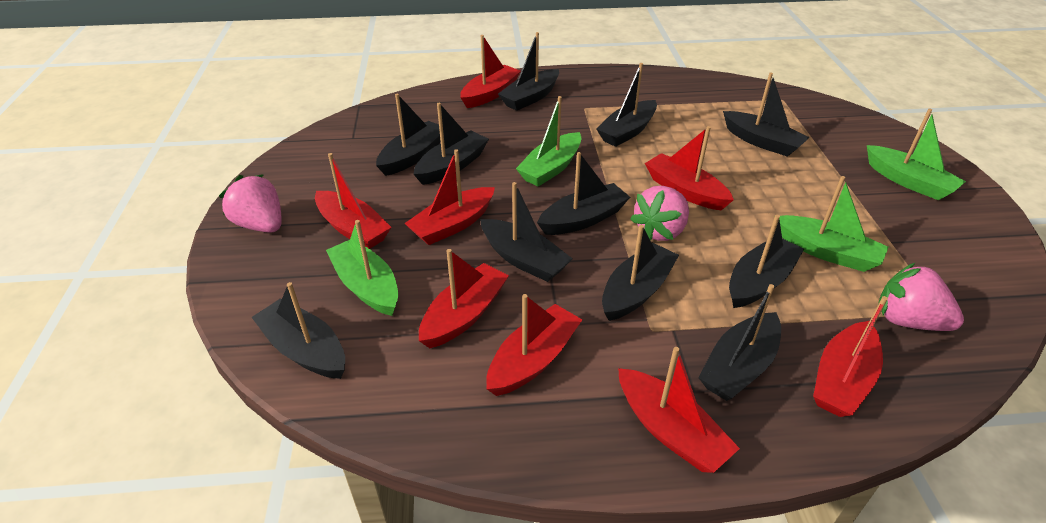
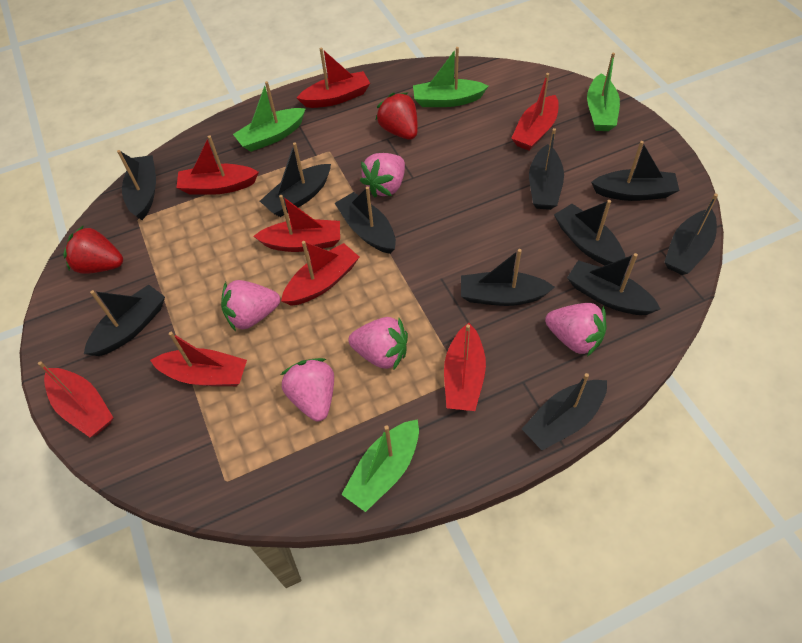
pink strawberry: 3 -> 5
red strawberry: 0 -> 2

